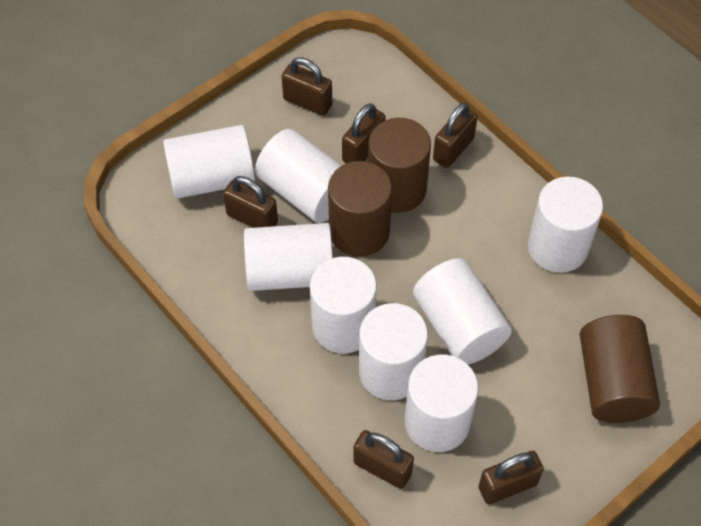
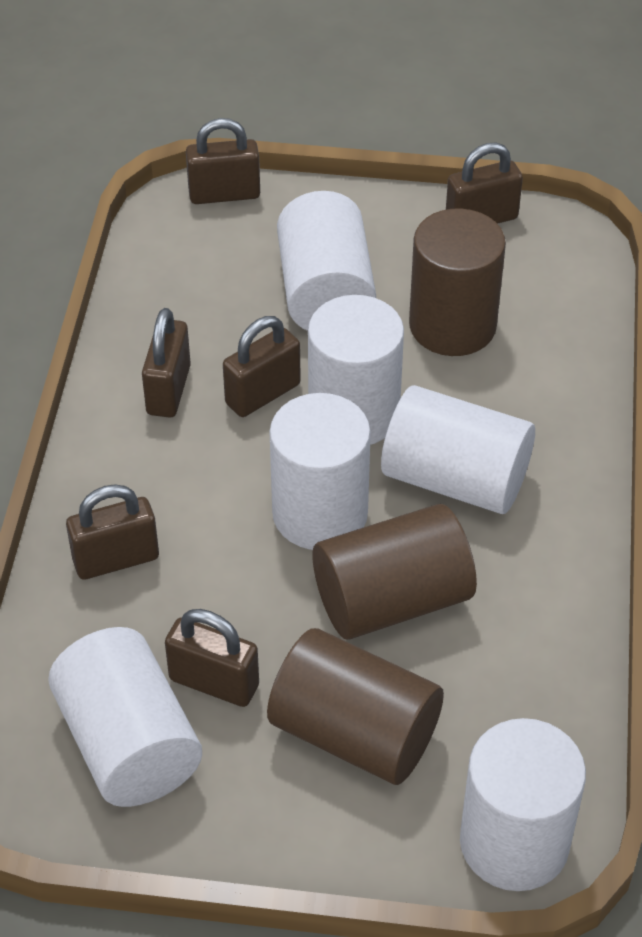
white cylinder: 8 -> 6

